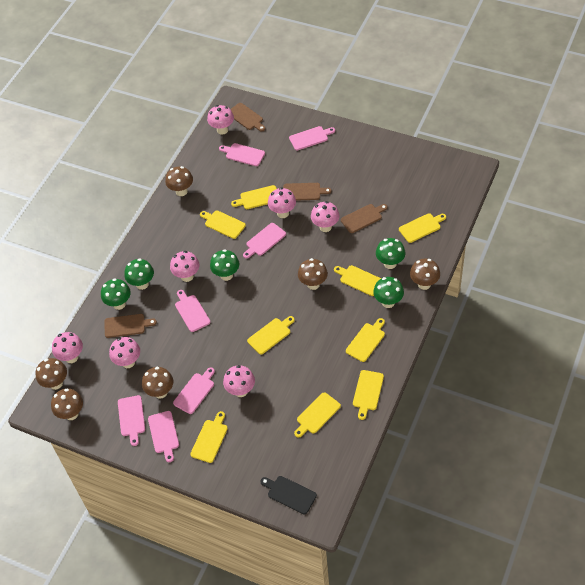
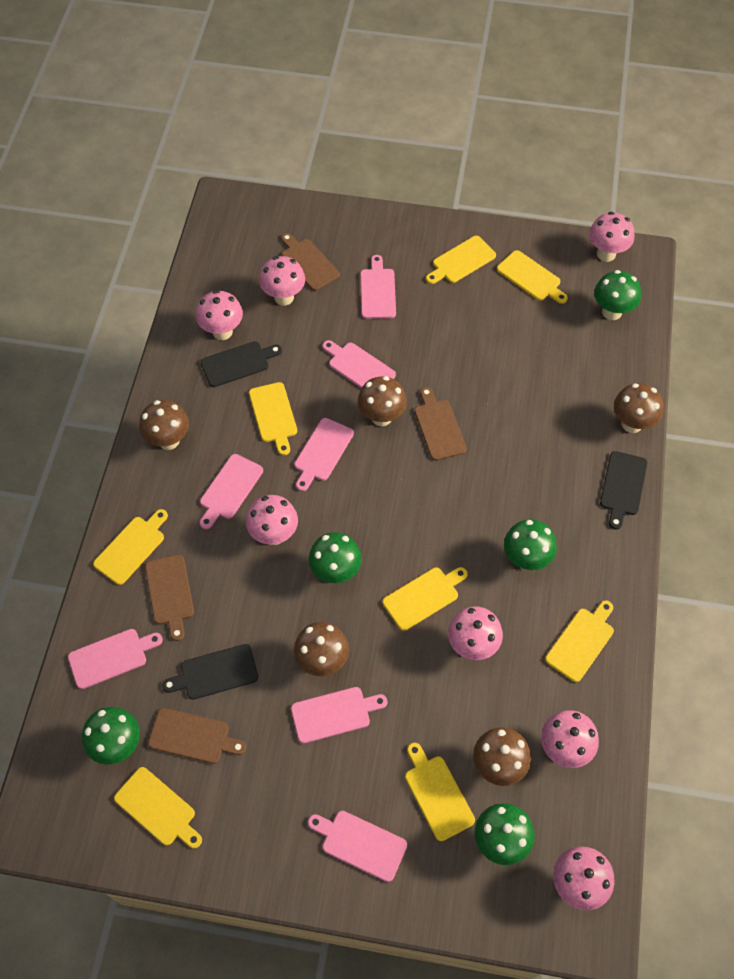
black cutting board: 1 -> 3
brown mushroom: 6 -> 5
yellow cutting board: 9 -> 8

